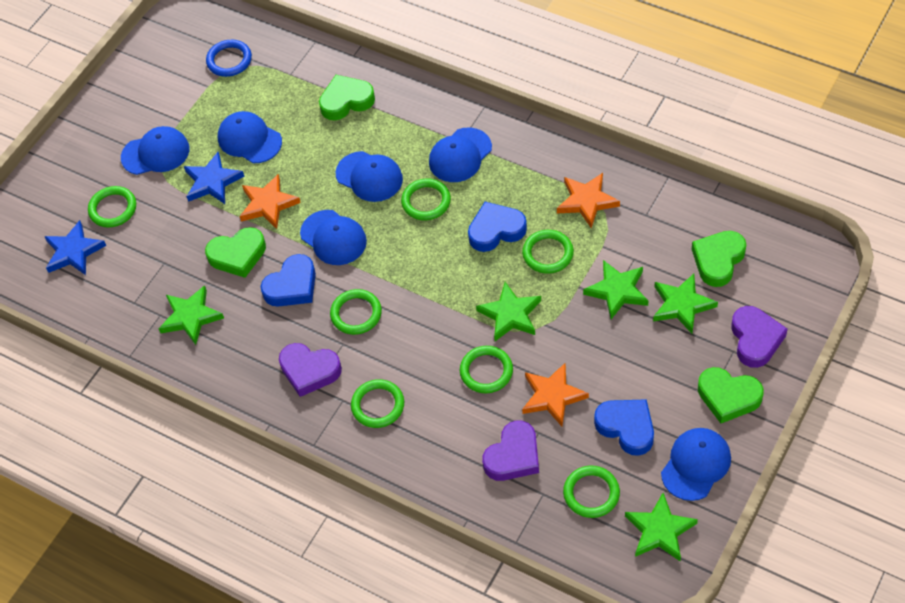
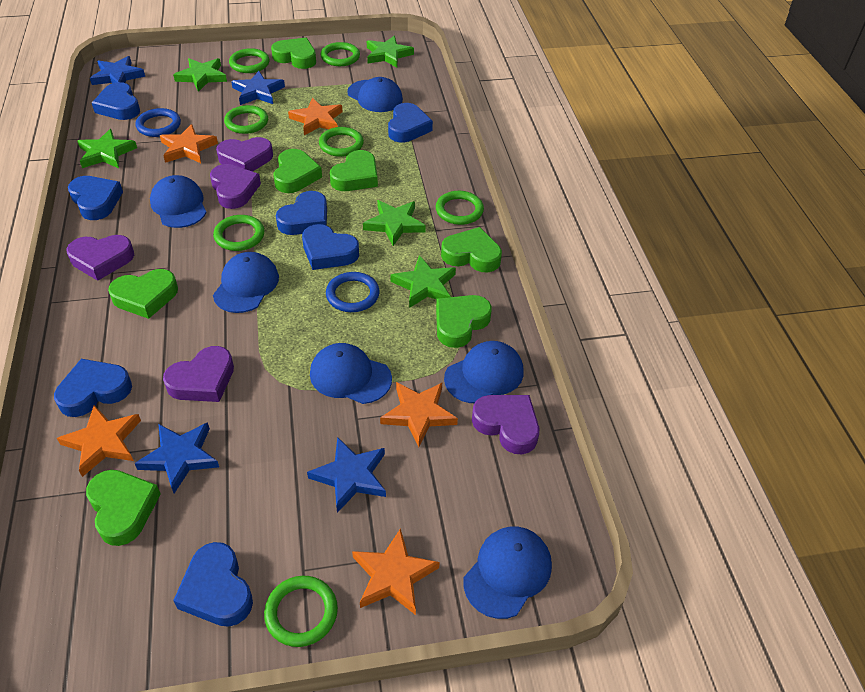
blue heart: 3 -> 7
blue ring: 1 -> 2
blue star: 2 -> 4
green heart: 4 -> 7
orange star: 3 -> 5
purple heart: 3 -> 5

